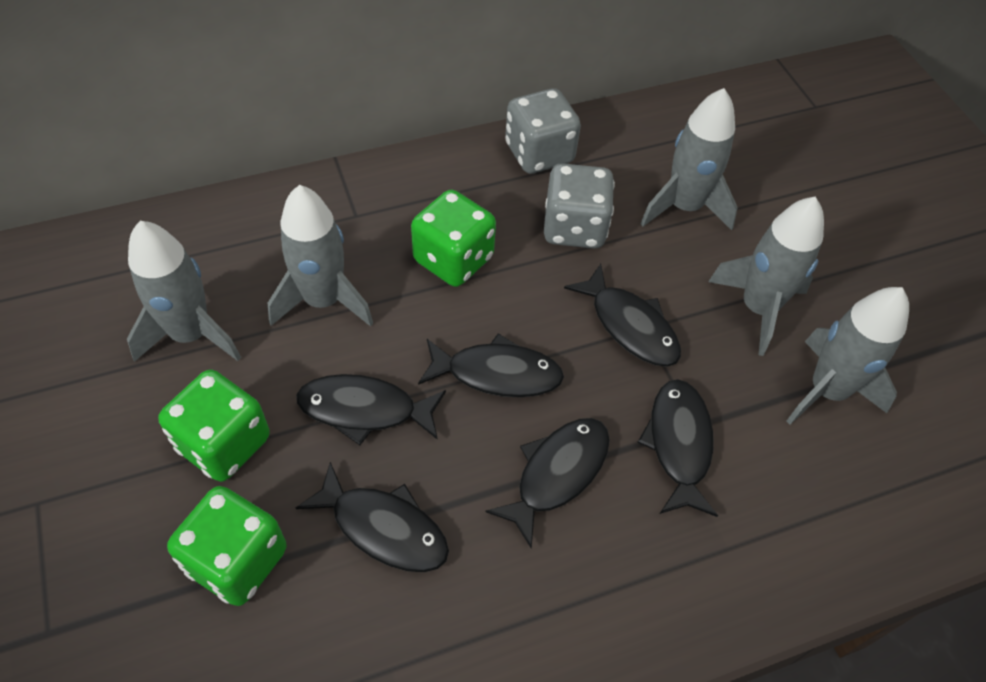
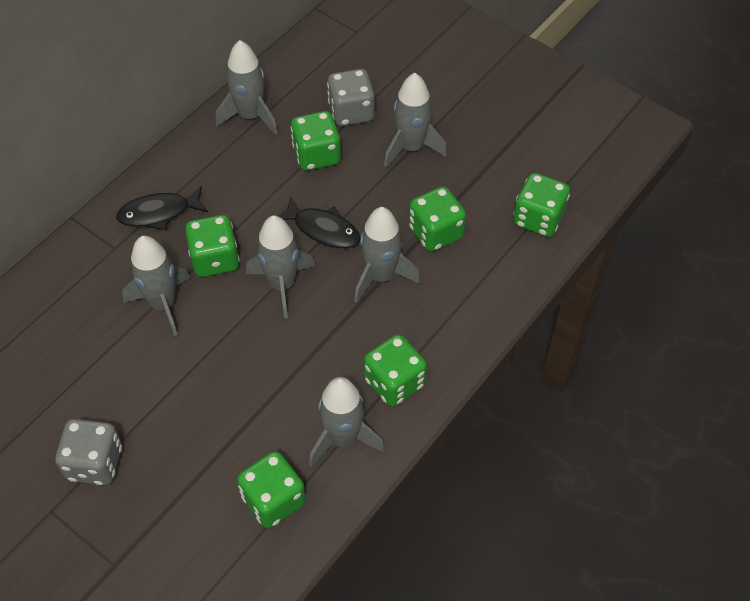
black fish: 6 -> 2
green dice: 3 -> 6
grey rocket: 5 -> 6

